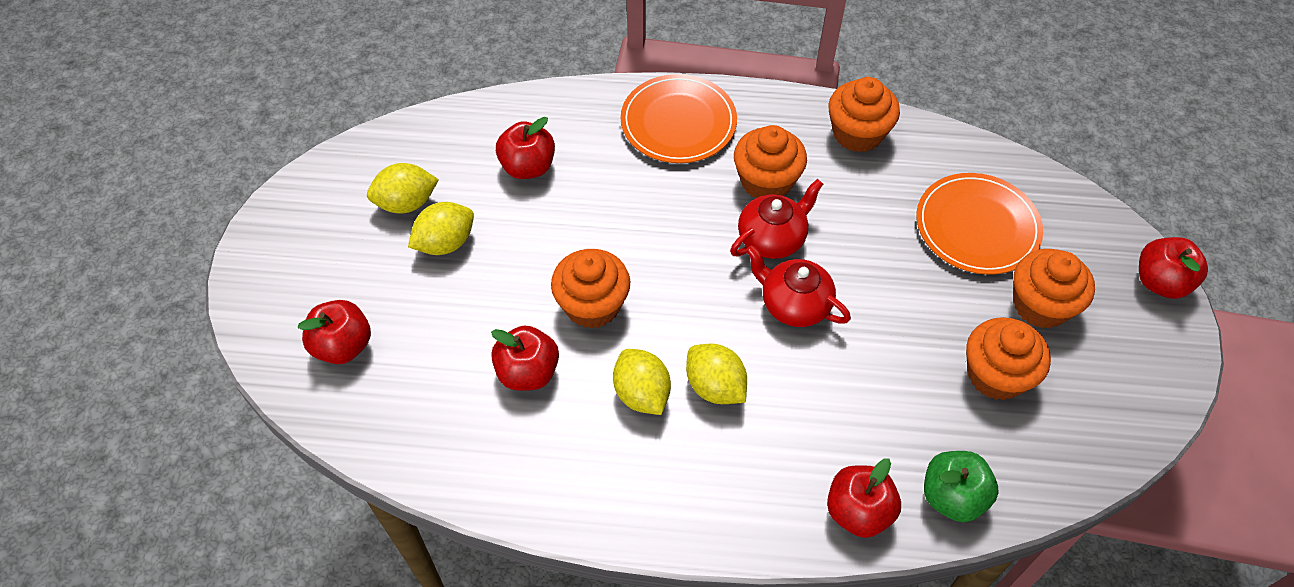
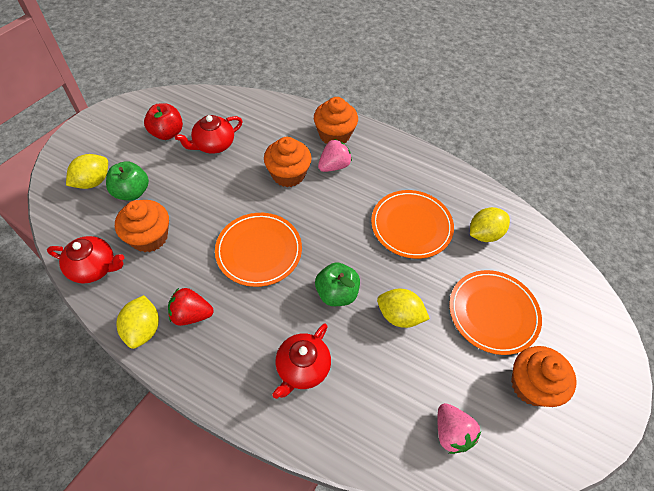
green apple: 1 -> 2
orange cupcake: 5 -> 4
orange plate: 2 -> 3
pink strawberry: 0 -> 2
red apple: 5 -> 1
red strawberry: 0 -> 1
red teapot: 2 -> 3

